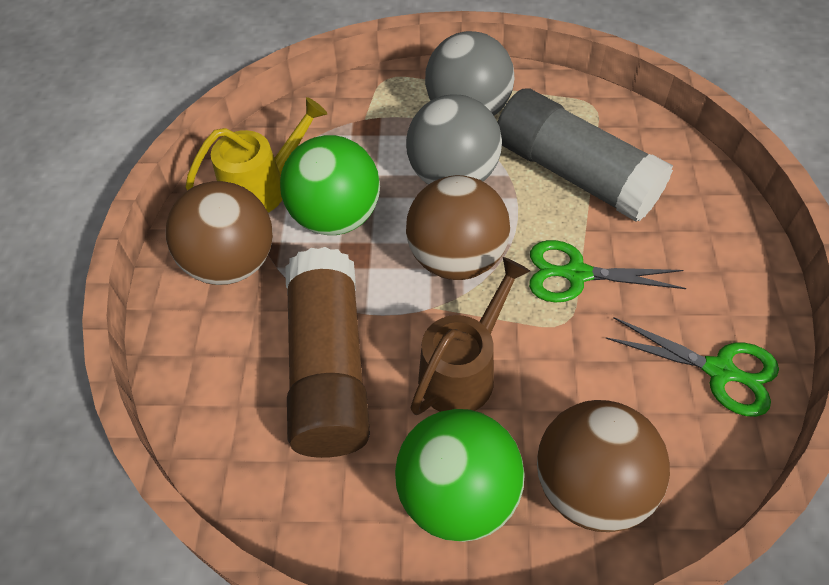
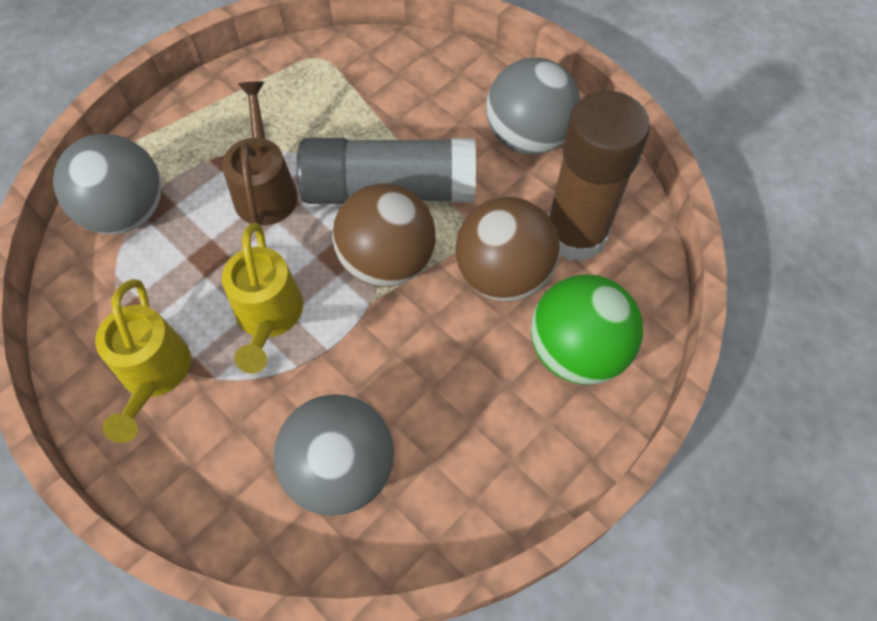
brown ball: 3 -> 2
green ball: 2 -> 1
green scissors: 2 -> 0
grey ball: 2 -> 3
yellow watering can: 1 -> 2

